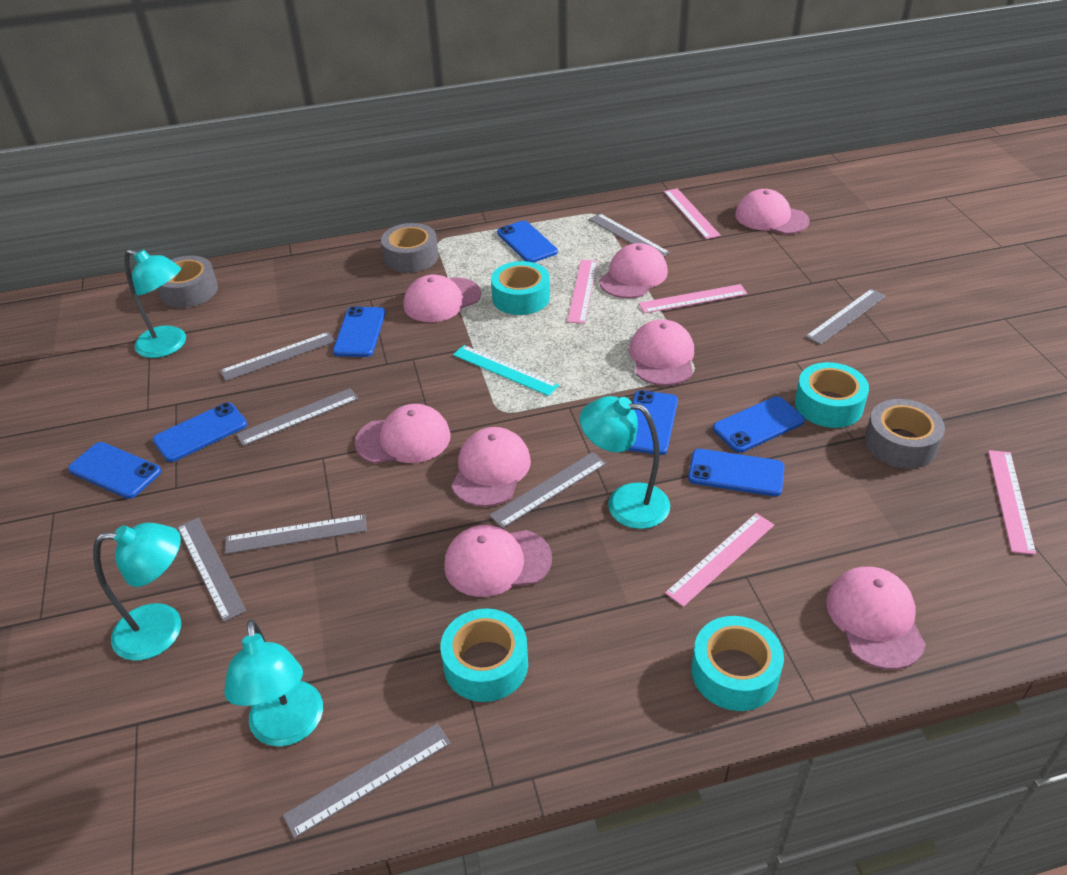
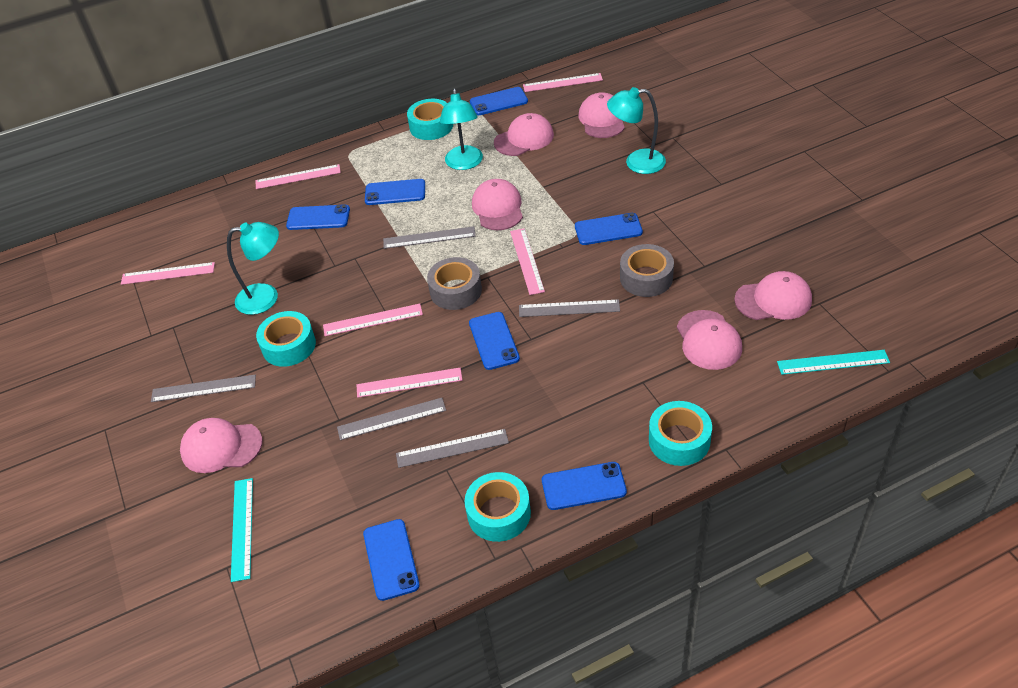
grey ruler: 8 -> 5
grey tape: 3 -> 2
pink cap: 8 -> 6
pink ruler: 5 -> 6
turquoise lamp: 4 -> 3
turquoise ruler: 1 -> 2

